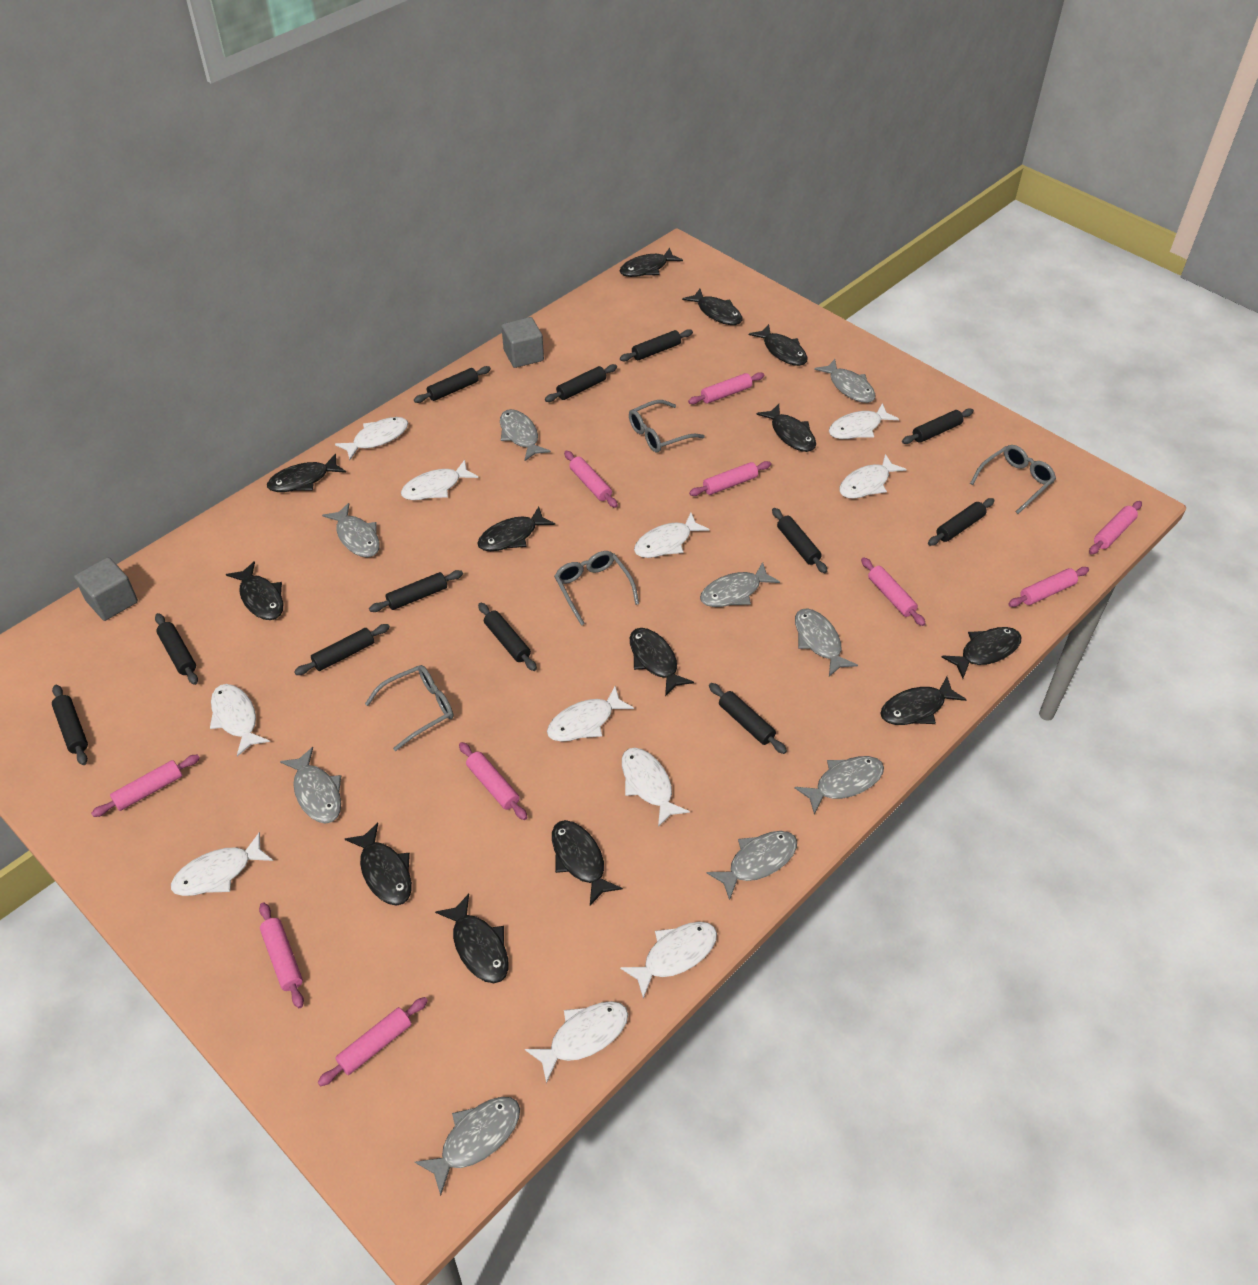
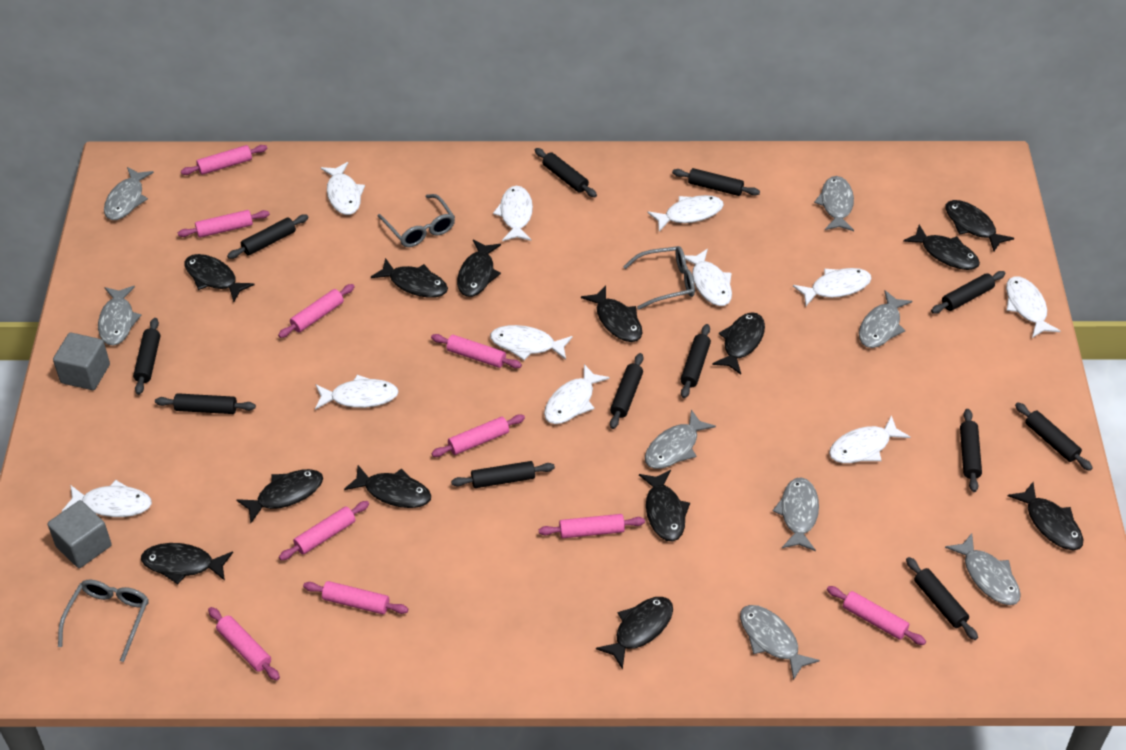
grey fish: 9 -> 8
grey glasses: 4 -> 3

